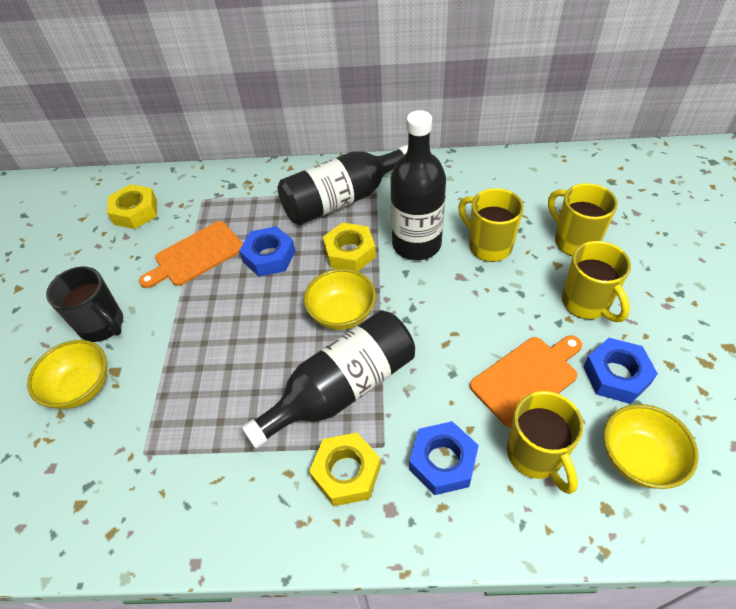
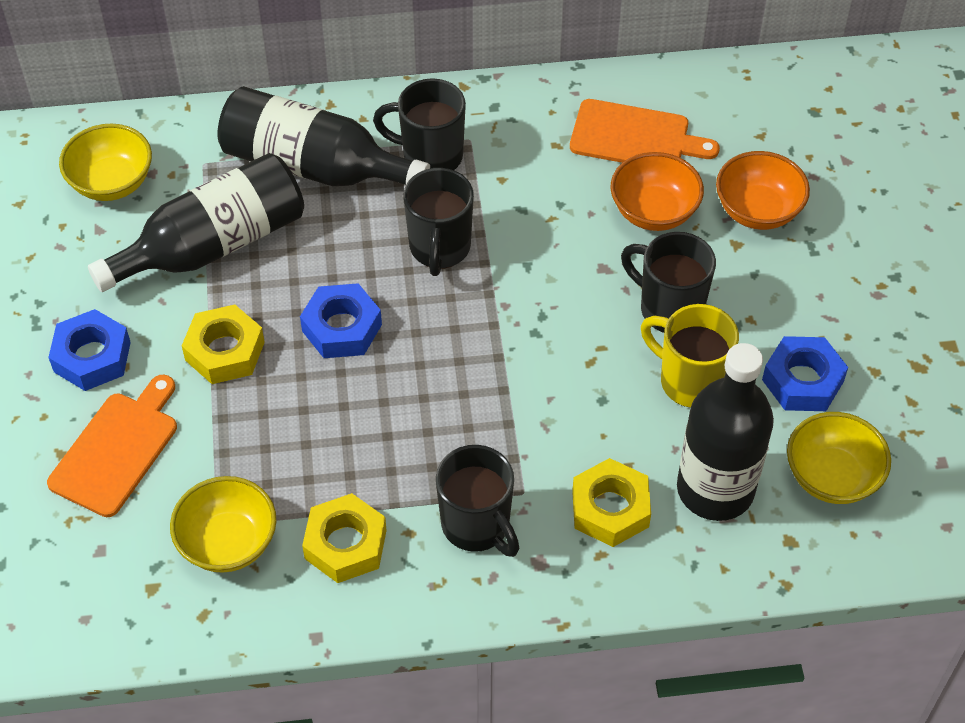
black mug: 1 -> 4
orange bowl: 0 -> 2
yellow mug: 4 -> 1

